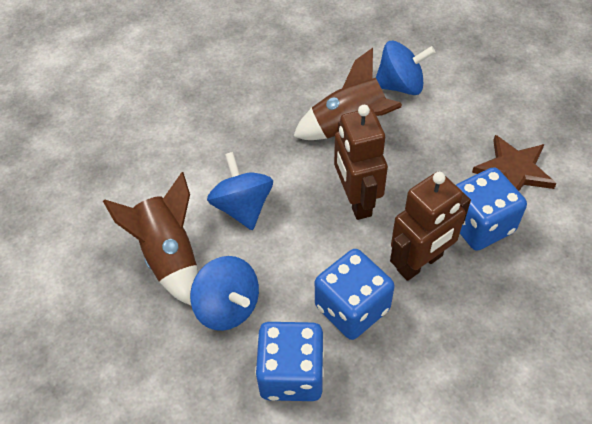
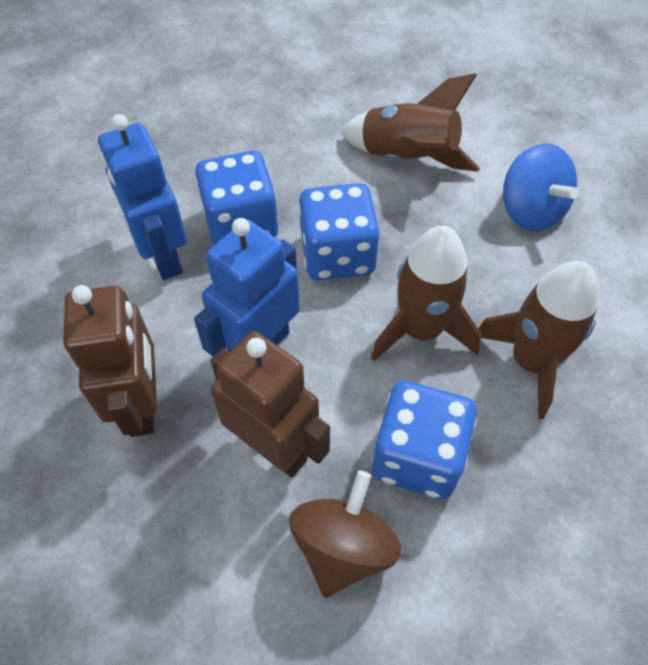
blue robot: 0 -> 2
blue spinning top: 3 -> 1
brown rocket: 2 -> 3
brown spinning top: 0 -> 1
brown star: 1 -> 0

